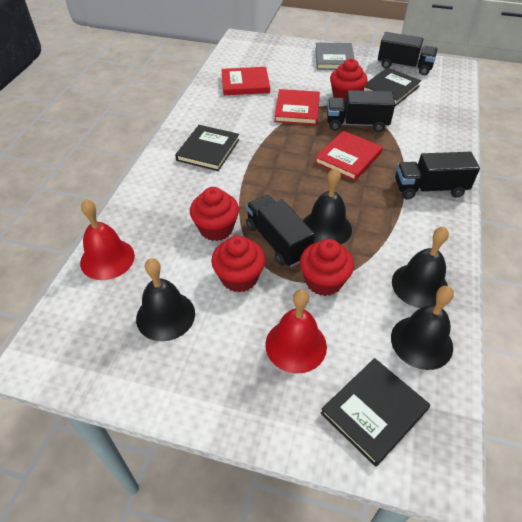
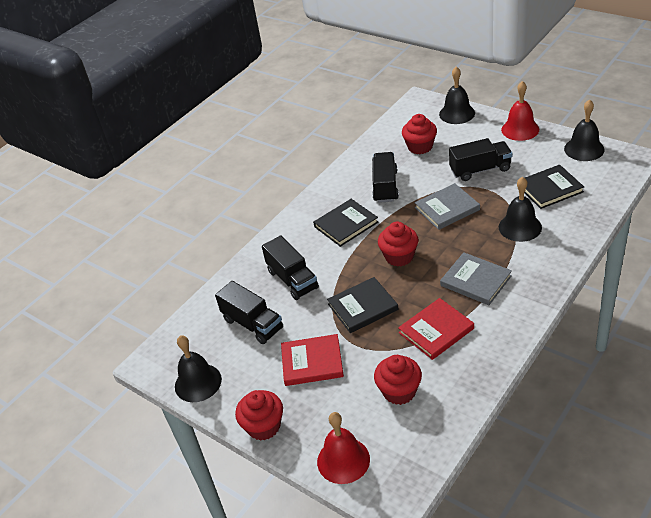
grey book: 1 -> 2
red book: 3 -> 2

